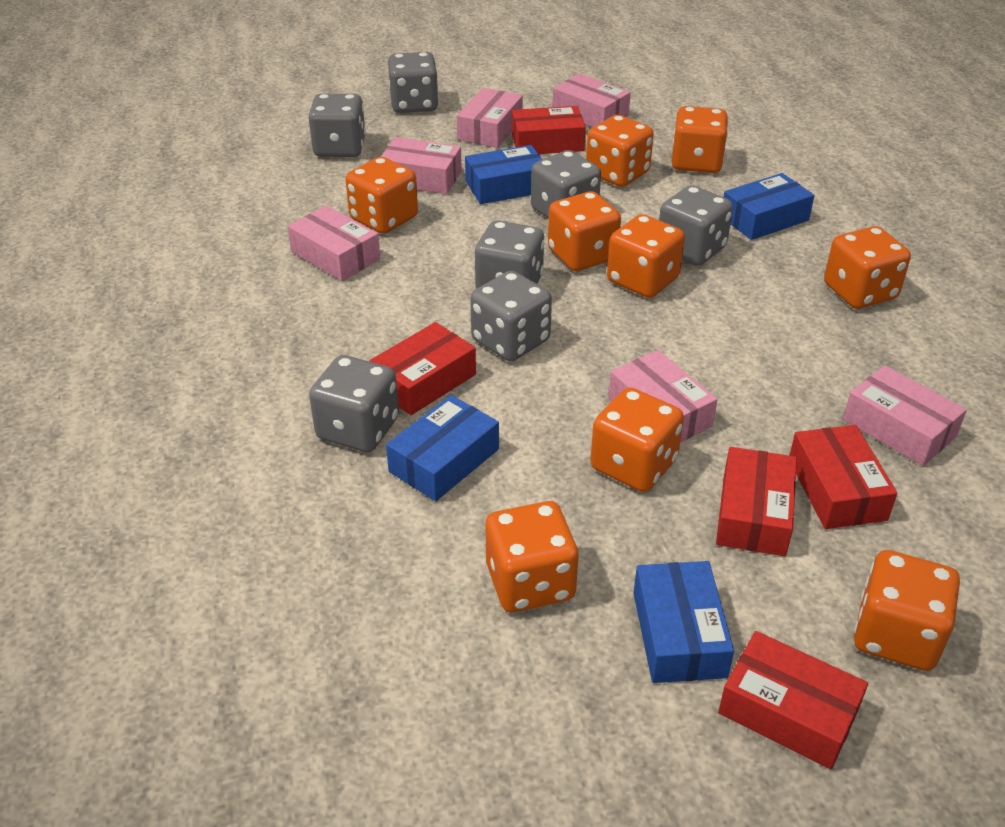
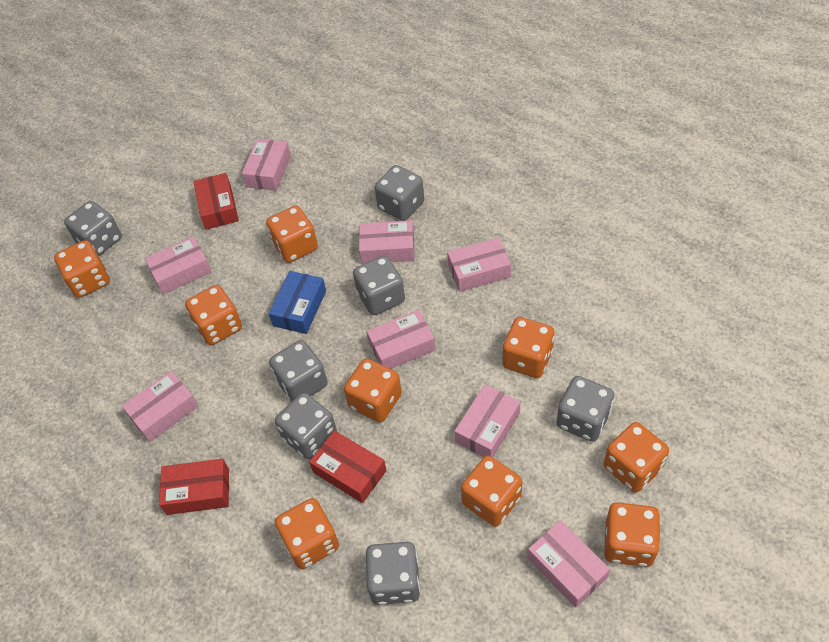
blue box: 4 -> 1
pink box: 6 -> 8
red box: 5 -> 3

